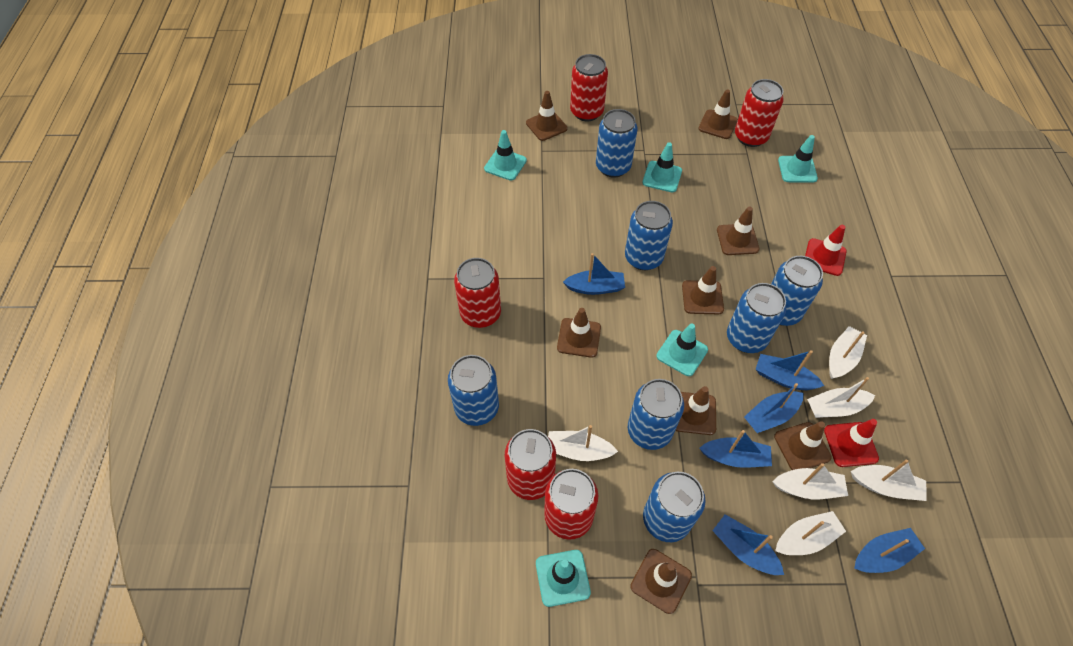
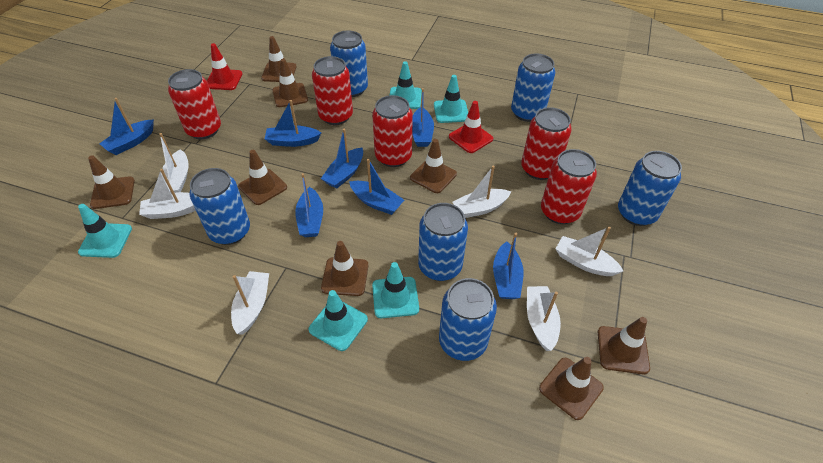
blue boat: 6 -> 7
blue can: 7 -> 6

